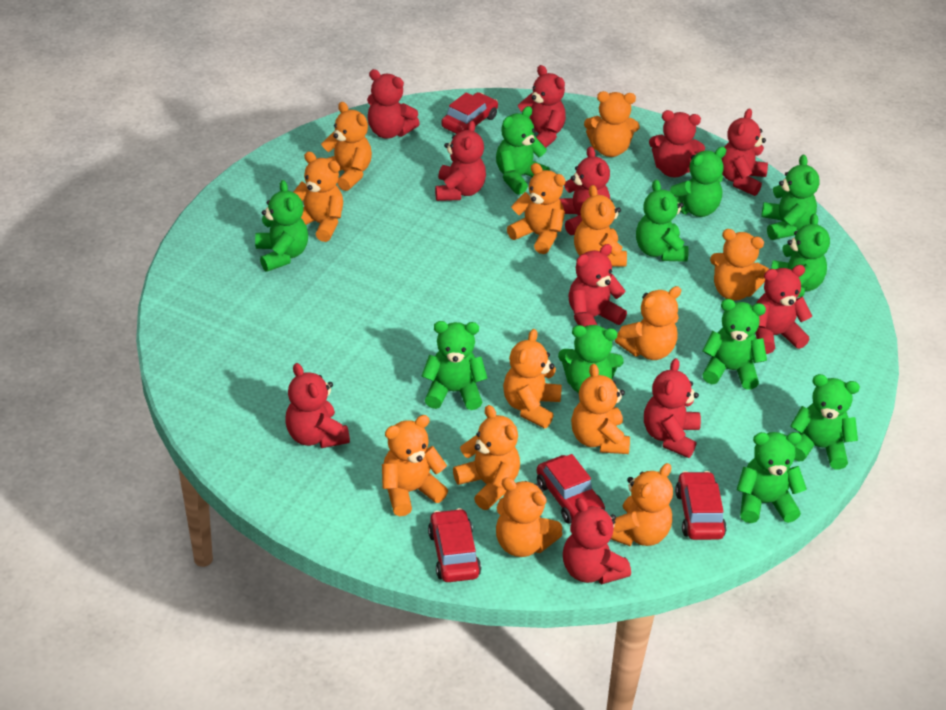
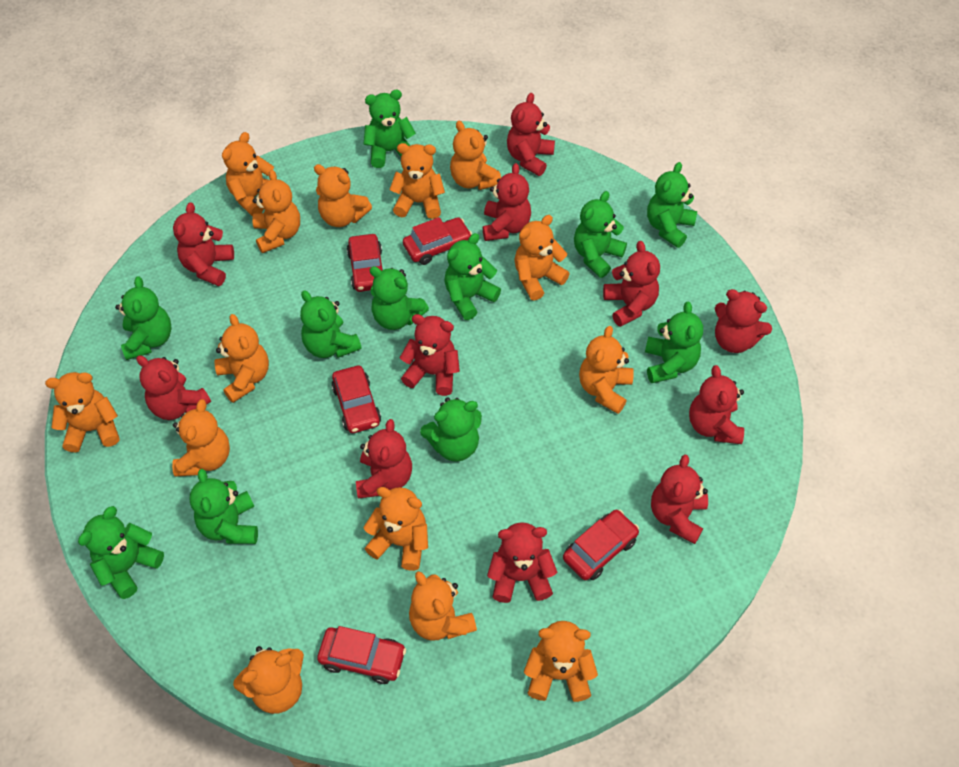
orange teddy bear: 13 -> 14
red car: 4 -> 5

